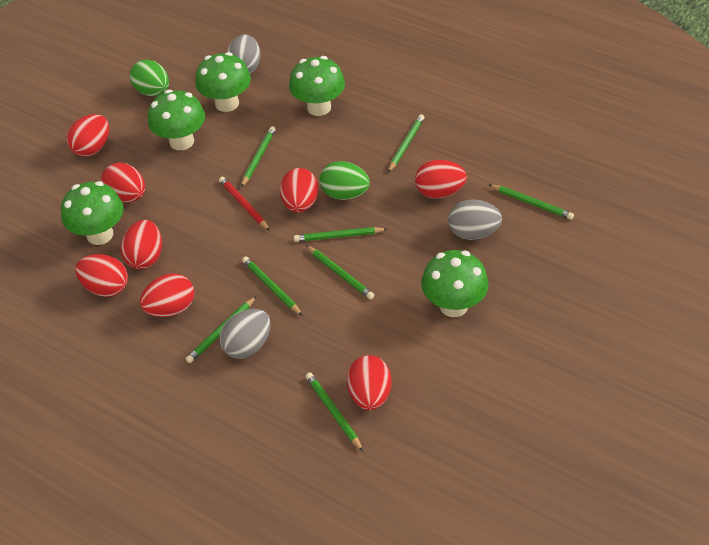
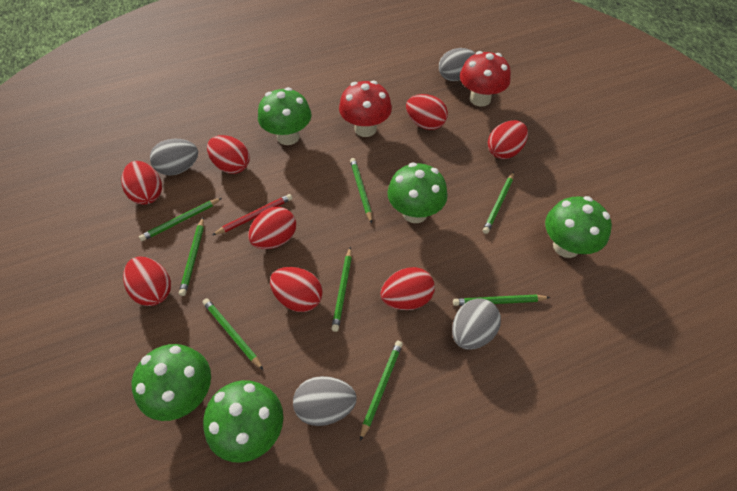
green egg: 2 -> 0
grey egg: 3 -> 4
red mushroom: 0 -> 2

